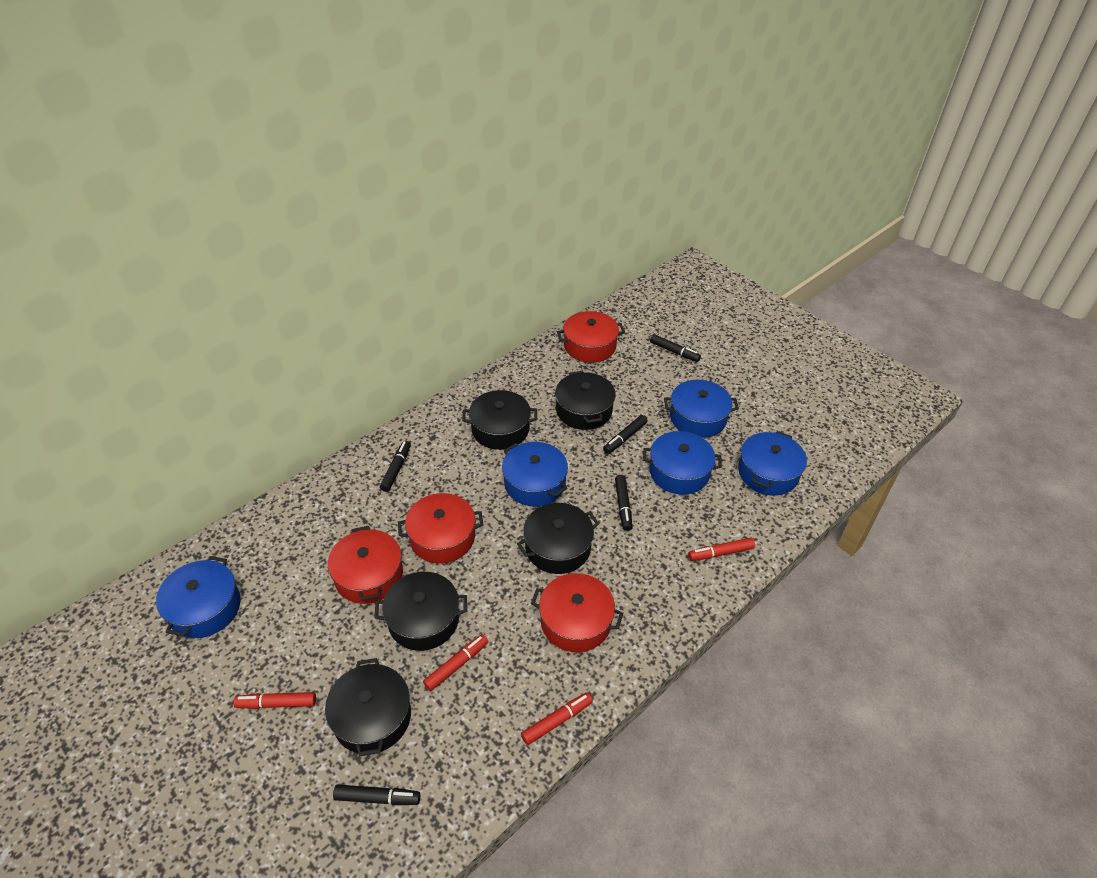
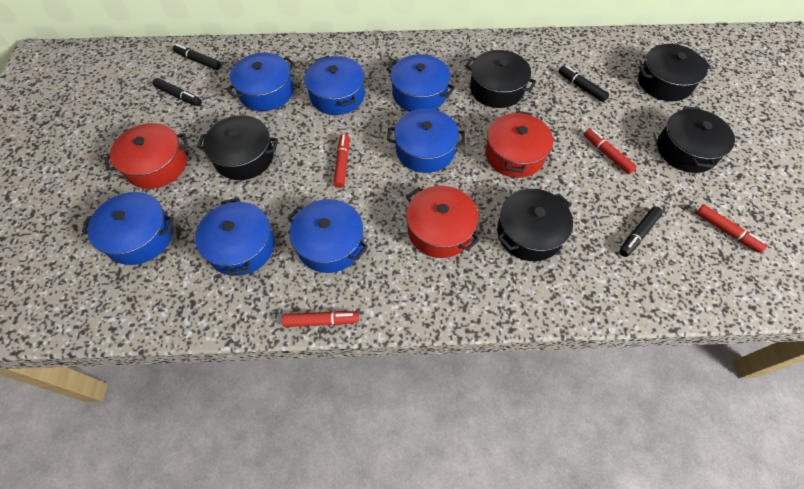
black marker: 5 -> 4
blue pot: 5 -> 7
red pot: 4 -> 3

